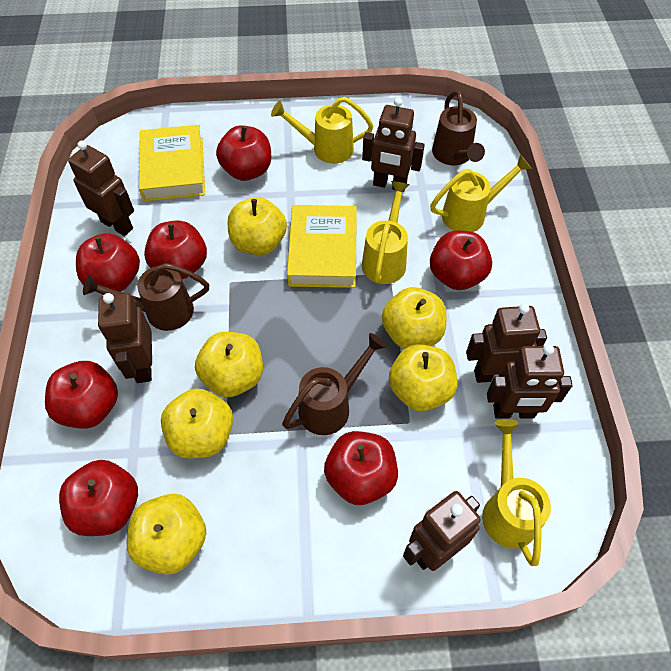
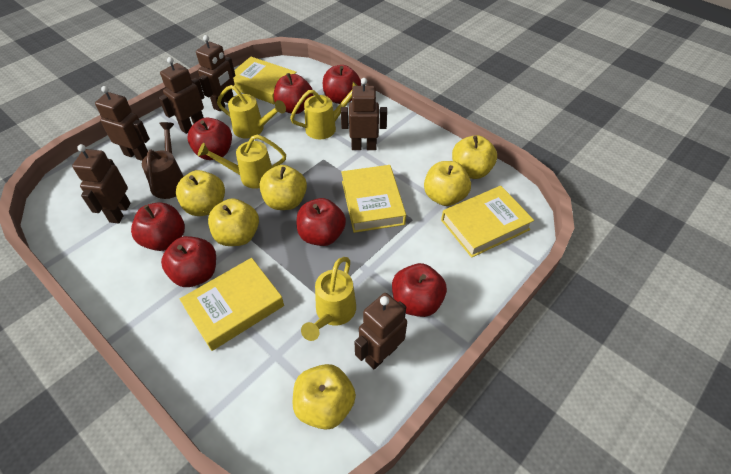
brown watering can: 3 -> 1
yellow book: 2 -> 4

